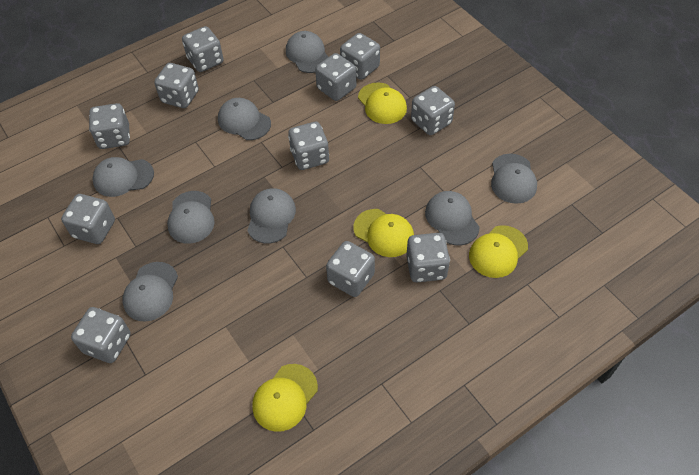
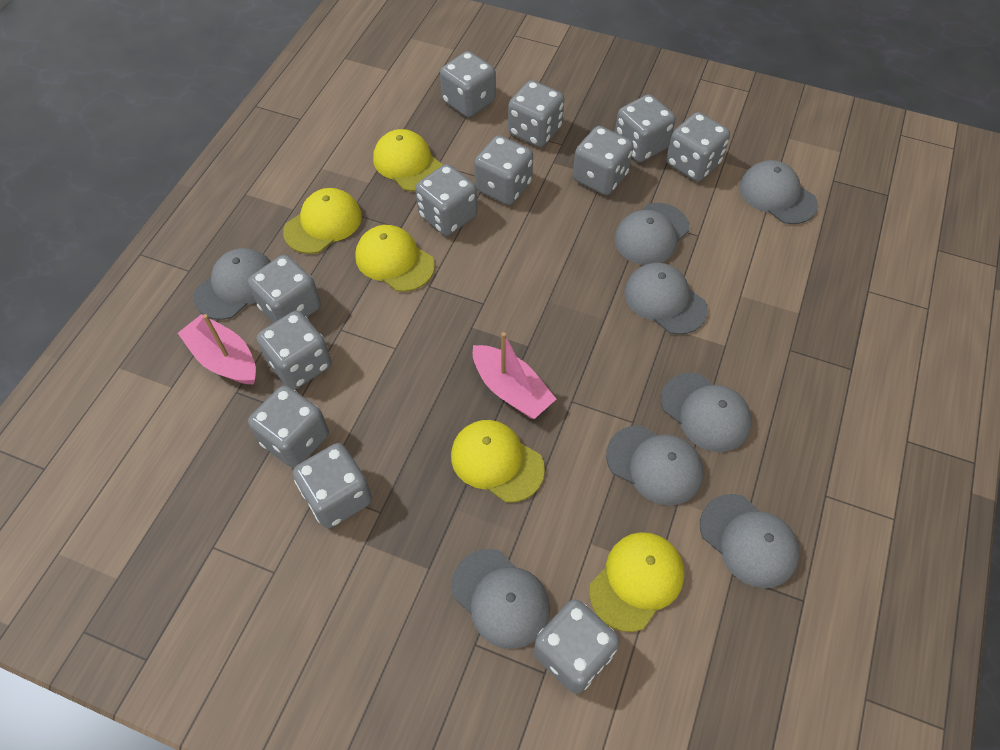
grey dice: 11 -> 12
pink boat: 0 -> 2
yellow cap: 4 -> 5

